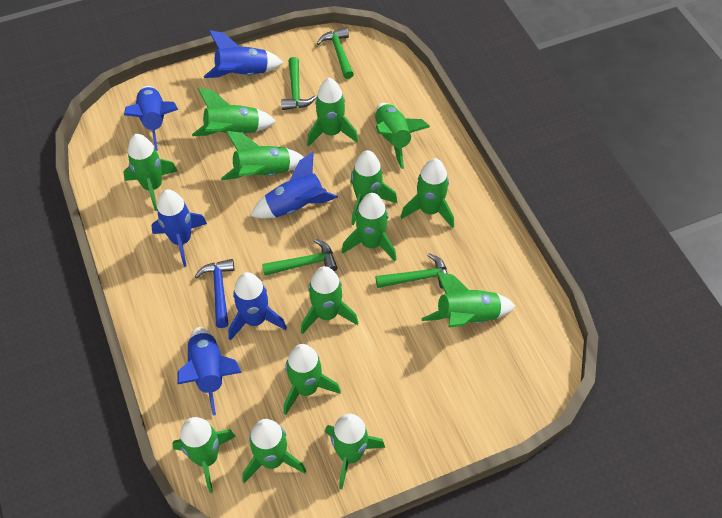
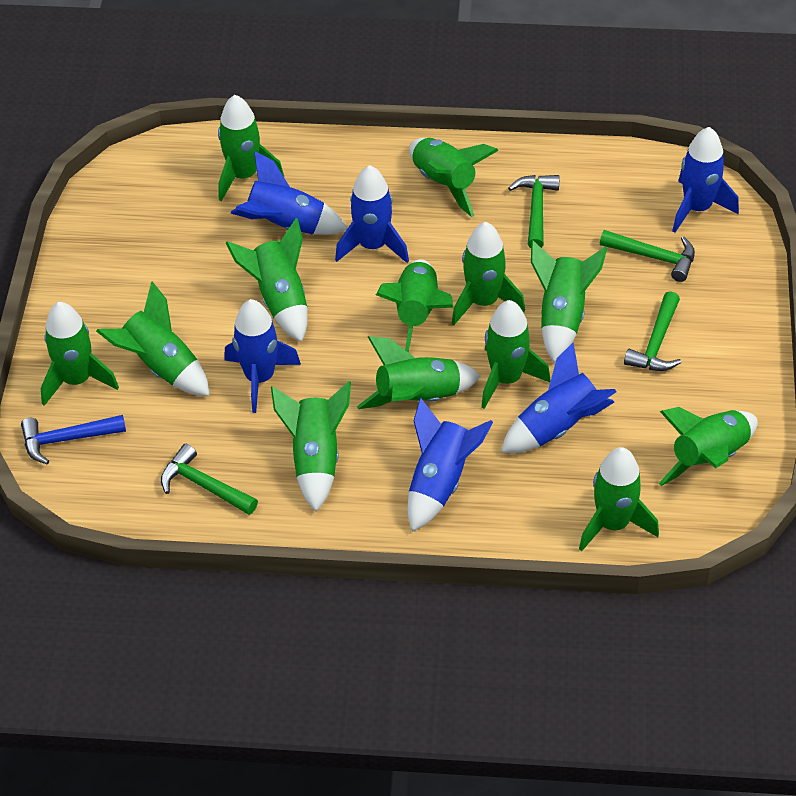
green rocket: 14 -> 13

